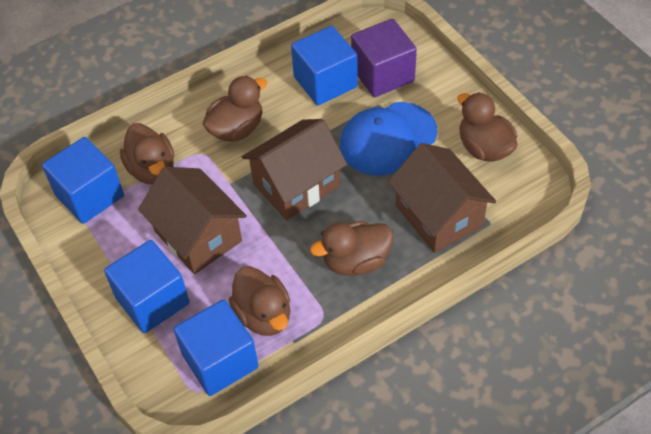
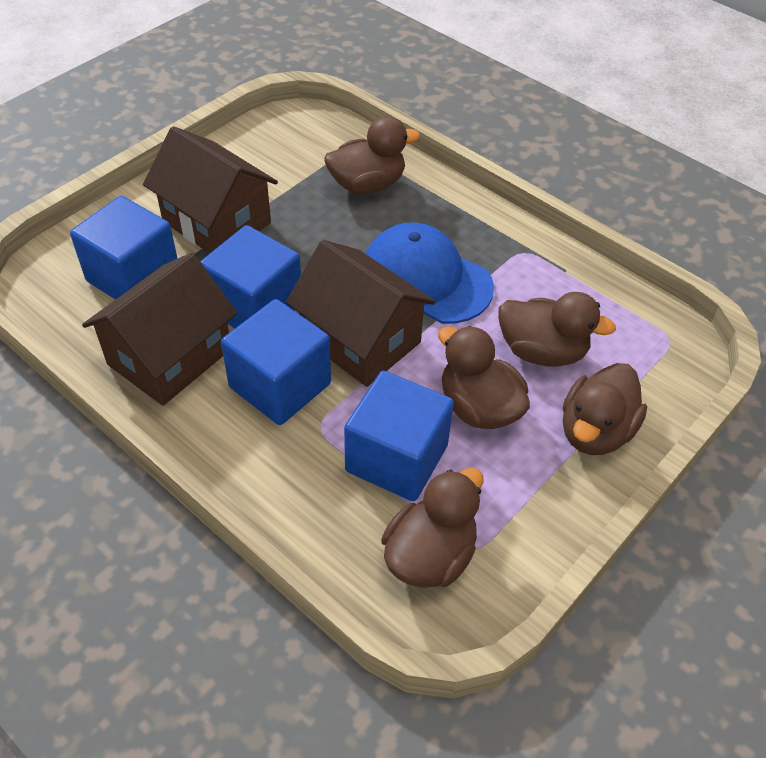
purple cube: 1 -> 0

